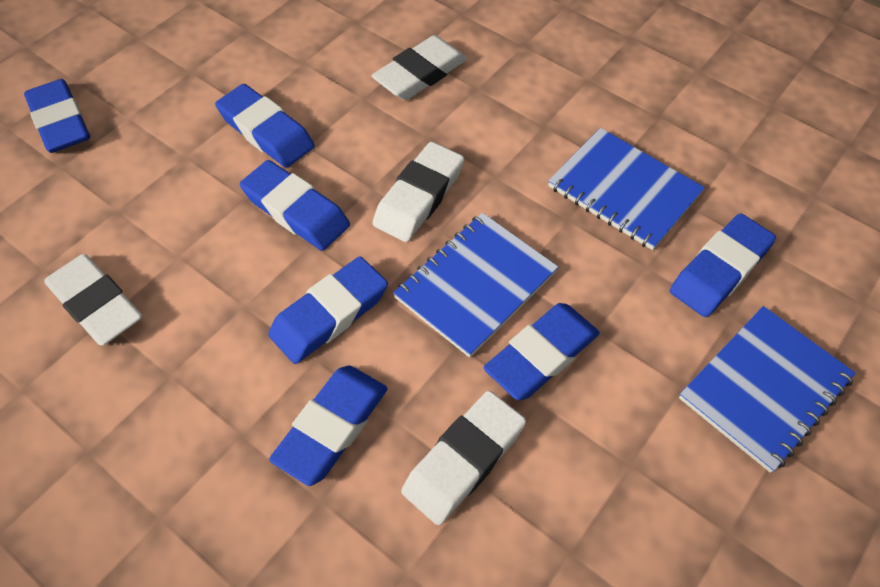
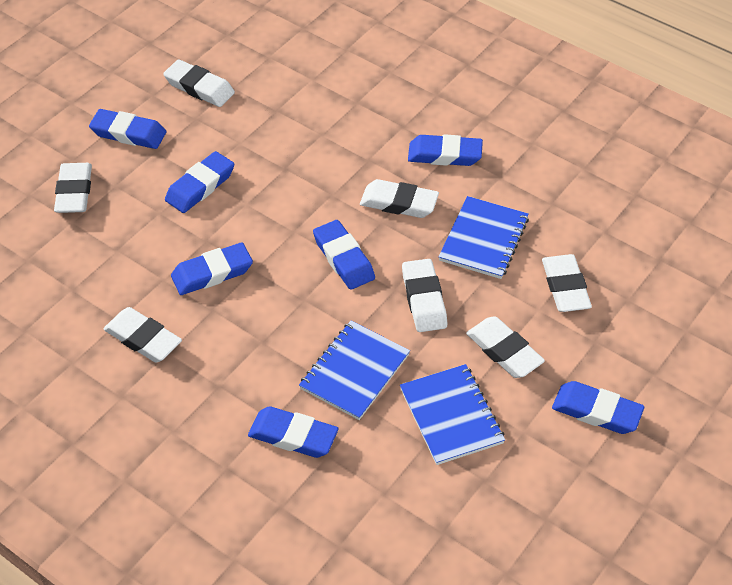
white eraser: 4 -> 7

